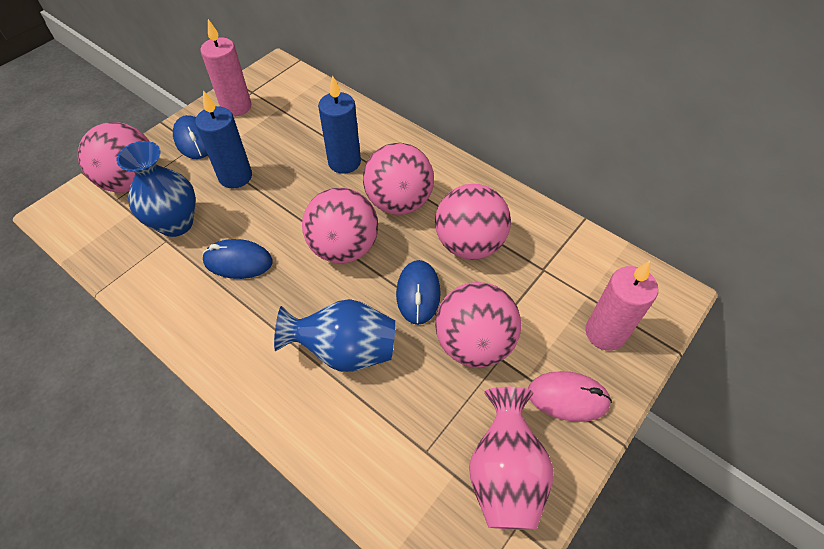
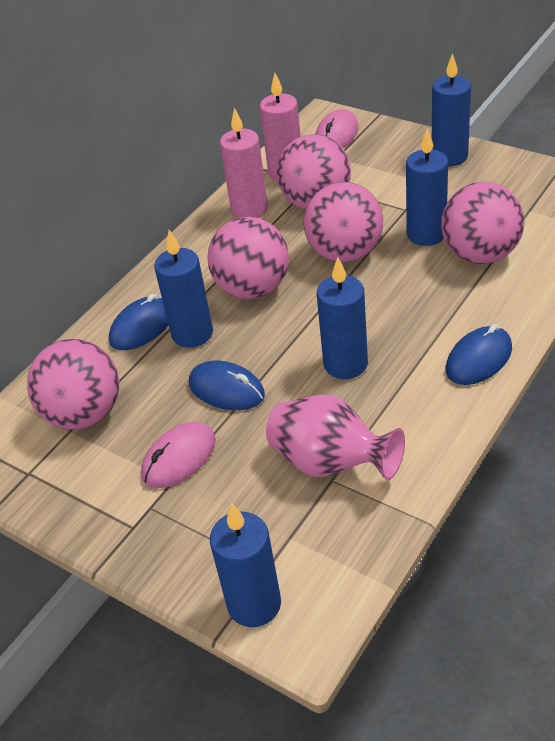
blue candle: 2 -> 5
blue vase: 2 -> 0
pink mouse: 1 -> 2

